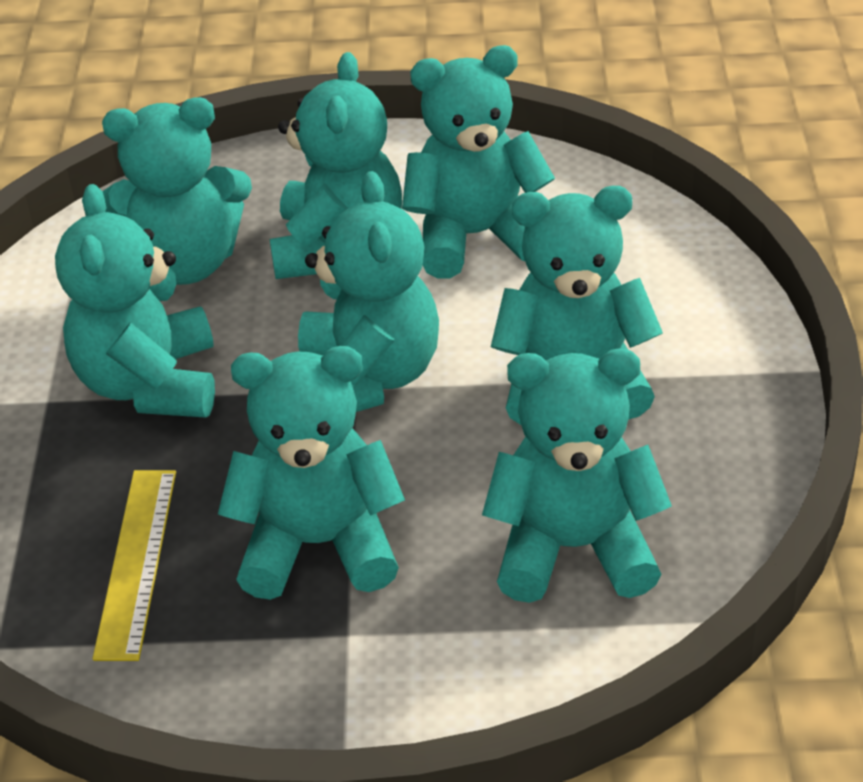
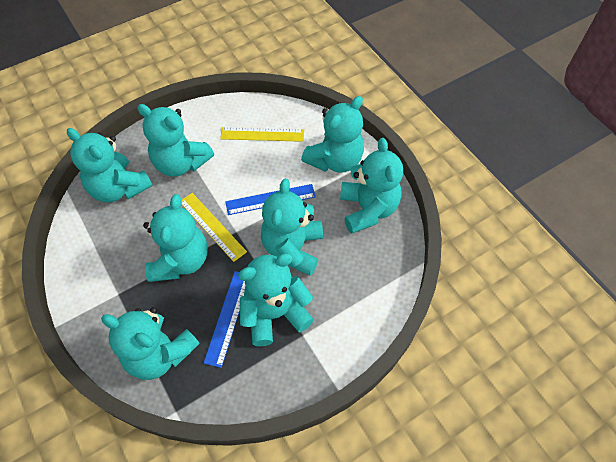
blue ruler: 0 -> 2
yellow ruler: 1 -> 2

